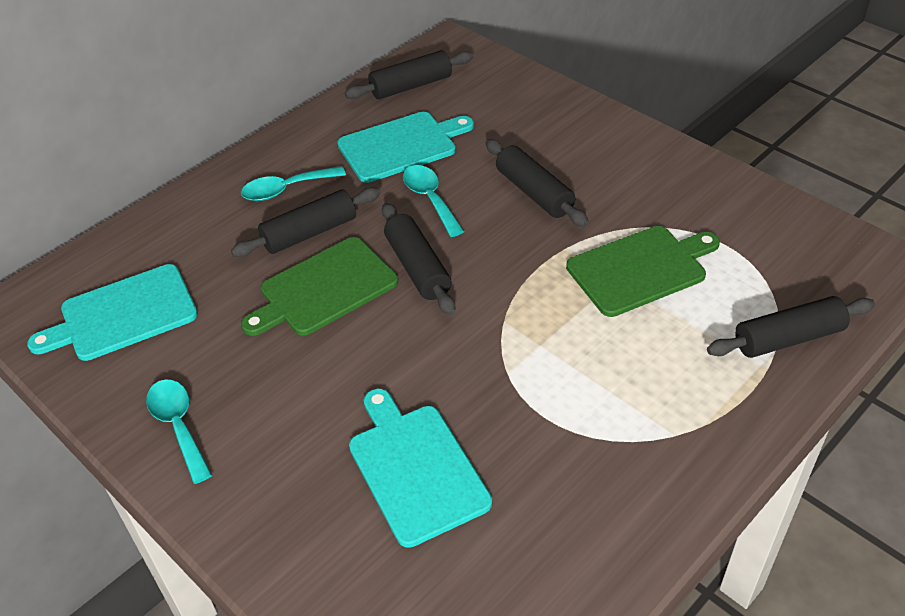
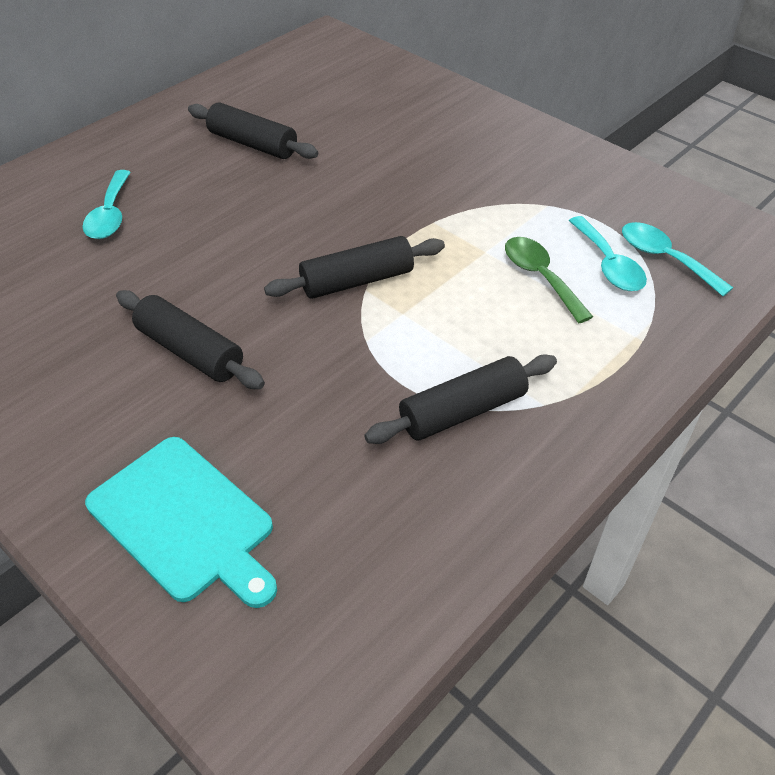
black rolling pin: 5 -> 4
green cutting board: 2 -> 0
green spoon: 0 -> 1
turquoise cutting board: 3 -> 1

